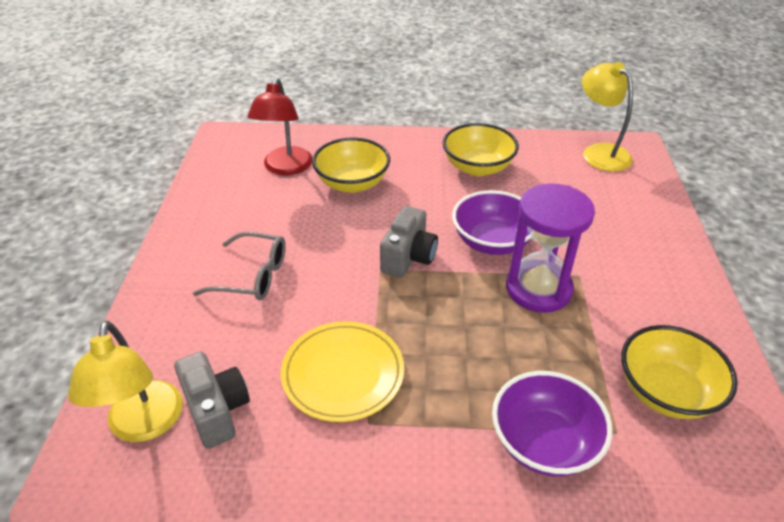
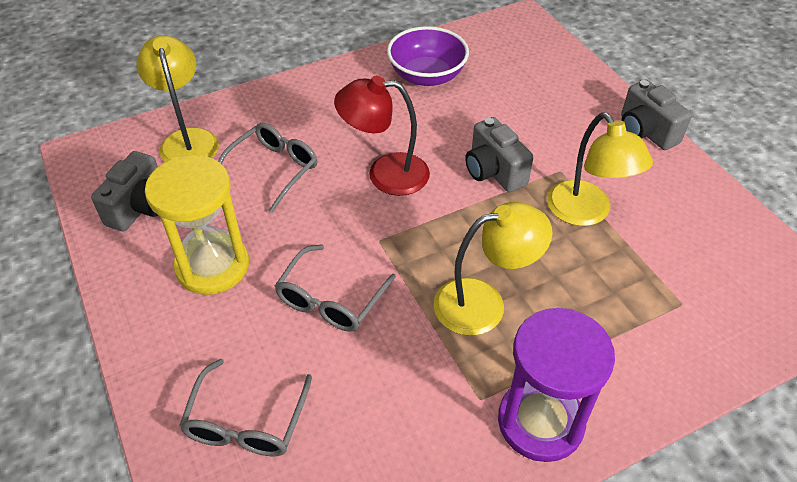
grey camera: 2 -> 3
grey glasses: 1 -> 3
purple bowl: 2 -> 1
yellow bowl: 3 -> 0
yellow hourglass: 0 -> 1
yellow lamp: 2 -> 3
yellow plate: 1 -> 0

